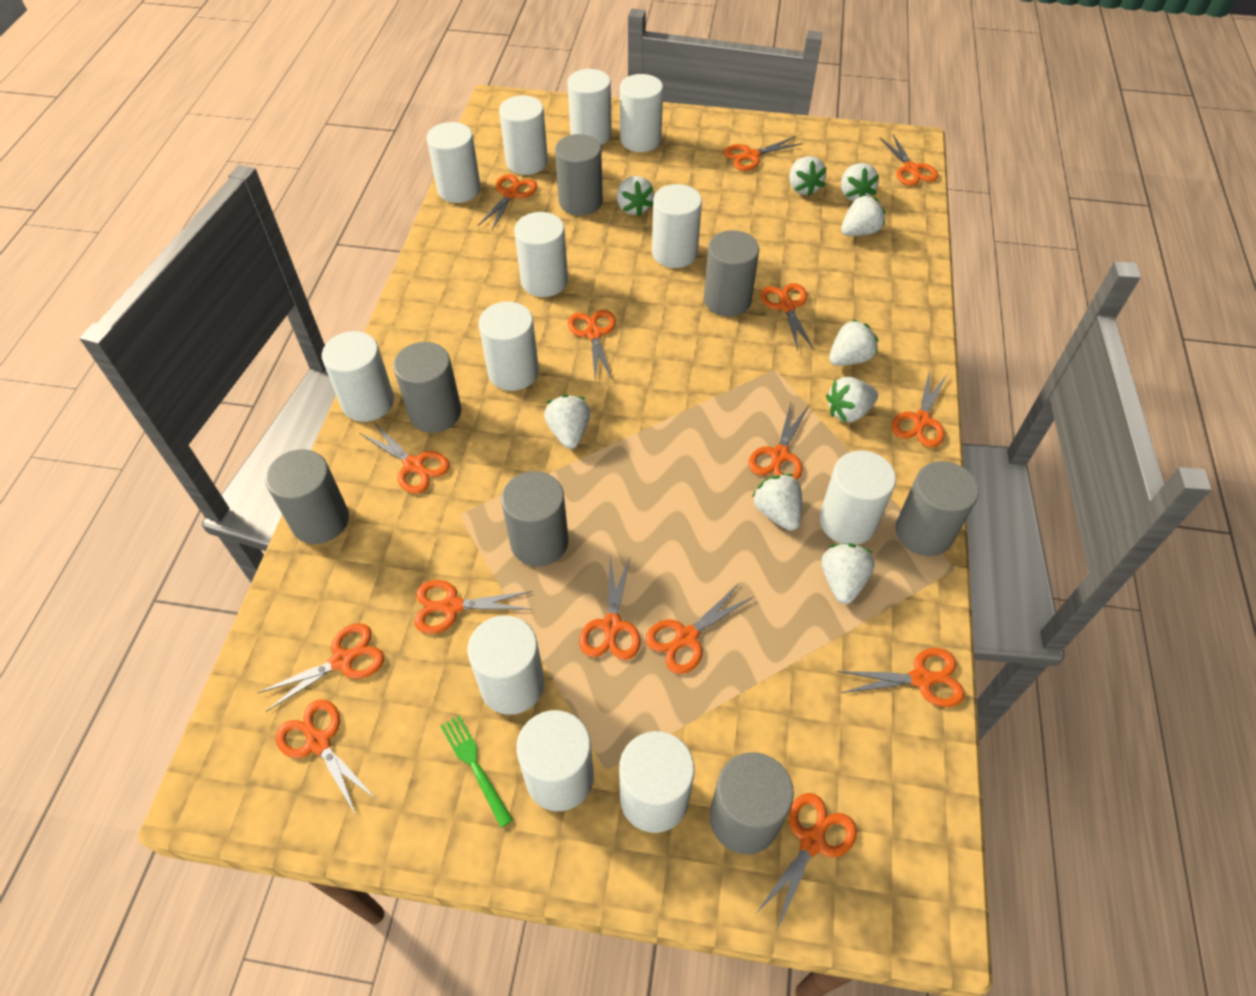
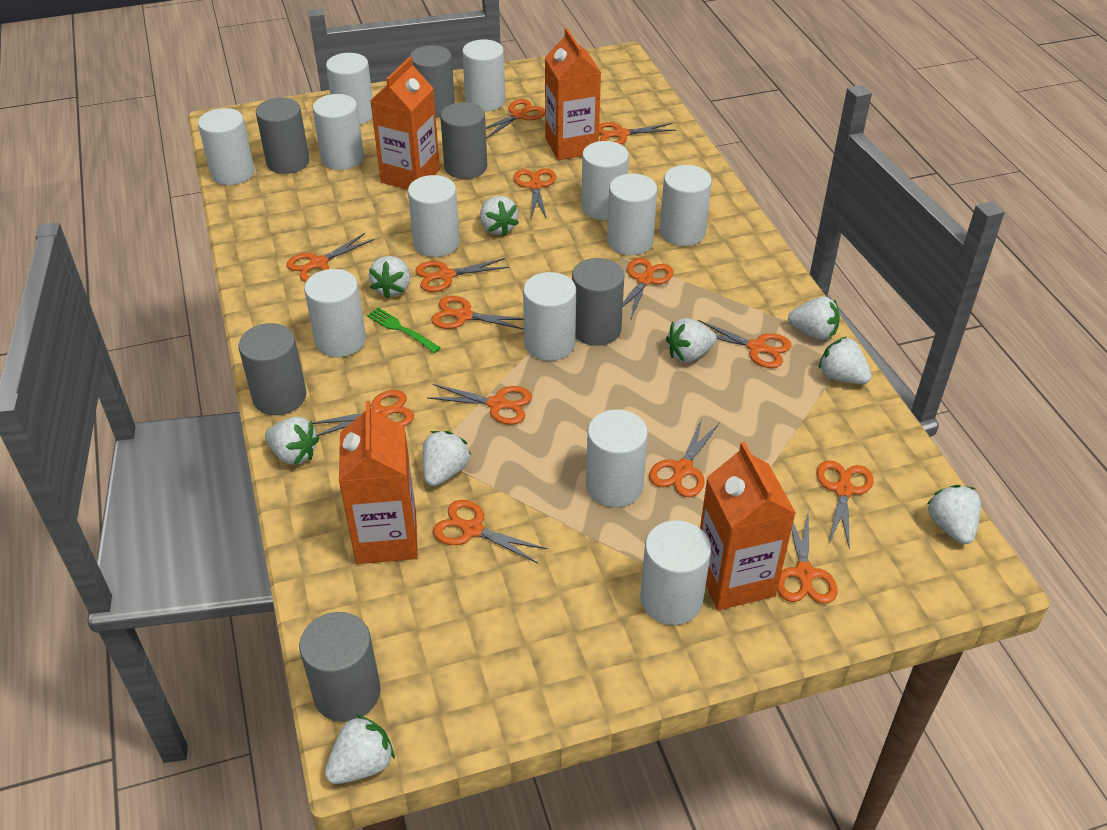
grey cylinder: 7 -> 6
orange carton: 0 -> 4
orange scissors: 15 -> 14

